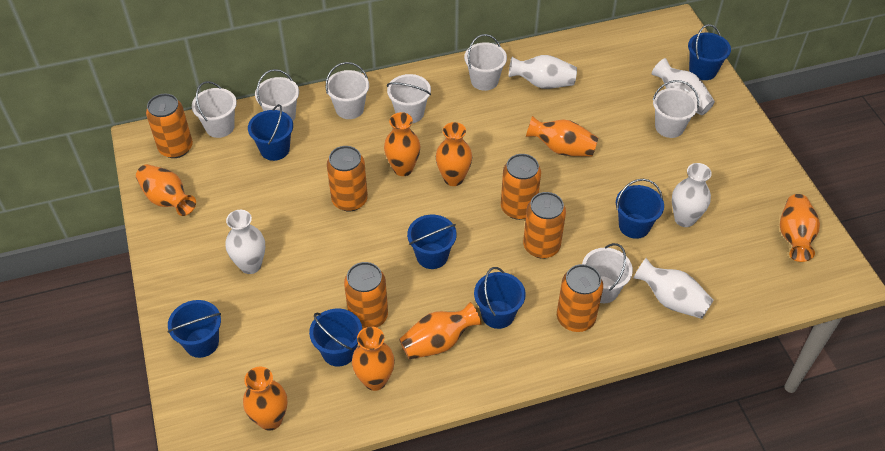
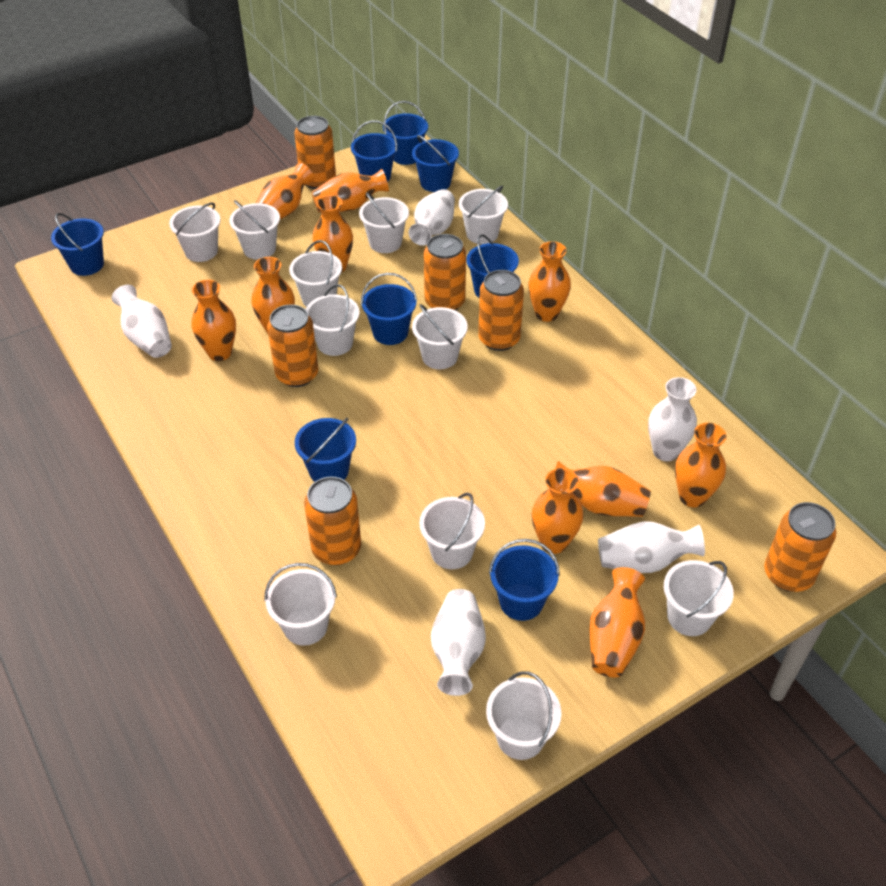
blue bucket: 7 -> 8
orange vase: 8 -> 10
white bucket: 7 -> 11

